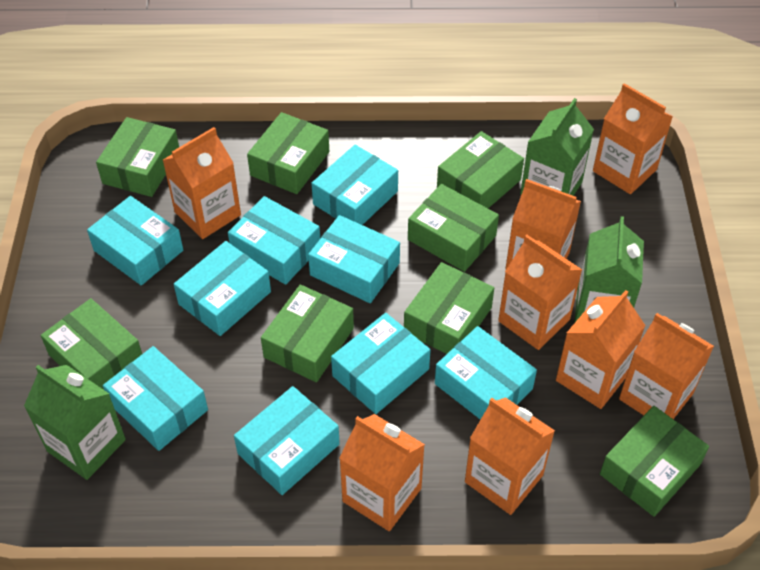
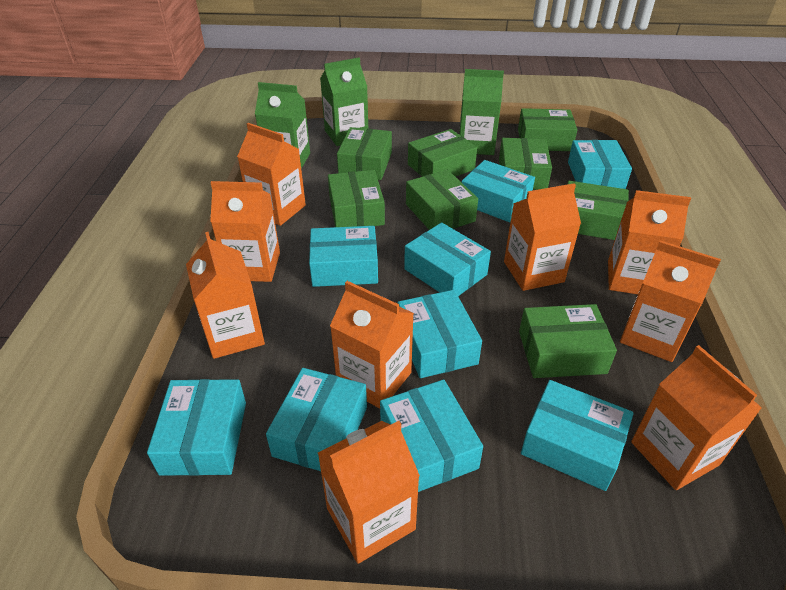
orange carton: 8 -> 9

